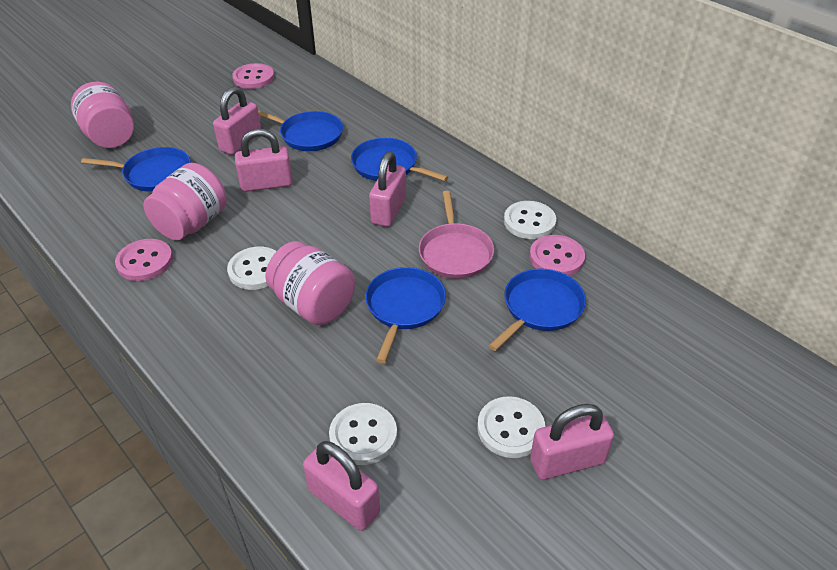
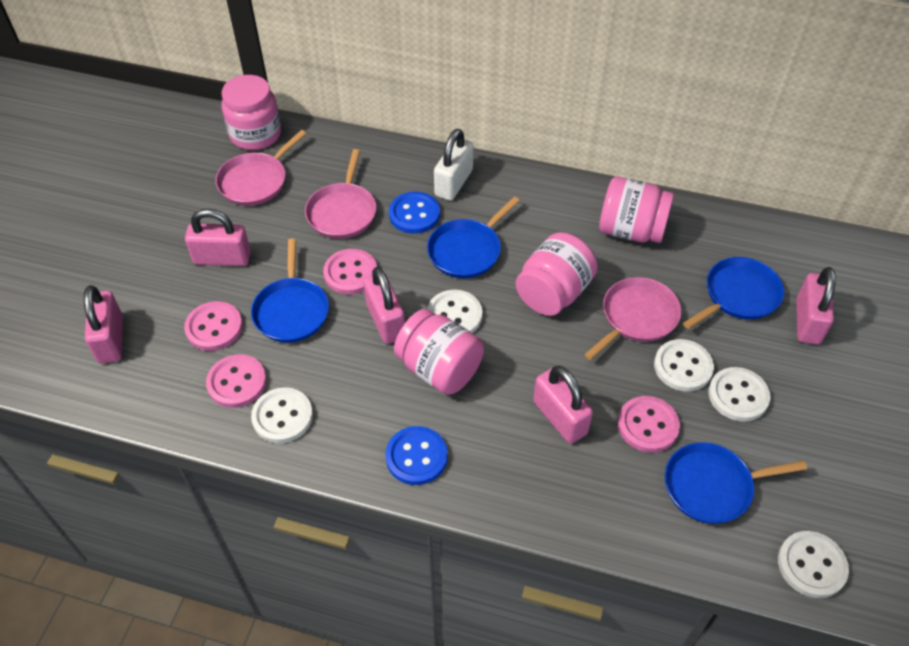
blue button: 0 -> 2
blue pan: 5 -> 4
pink button: 3 -> 4
pink jar: 3 -> 4
pink pan: 1 -> 3
white button: 4 -> 5
white padlock: 0 -> 1

